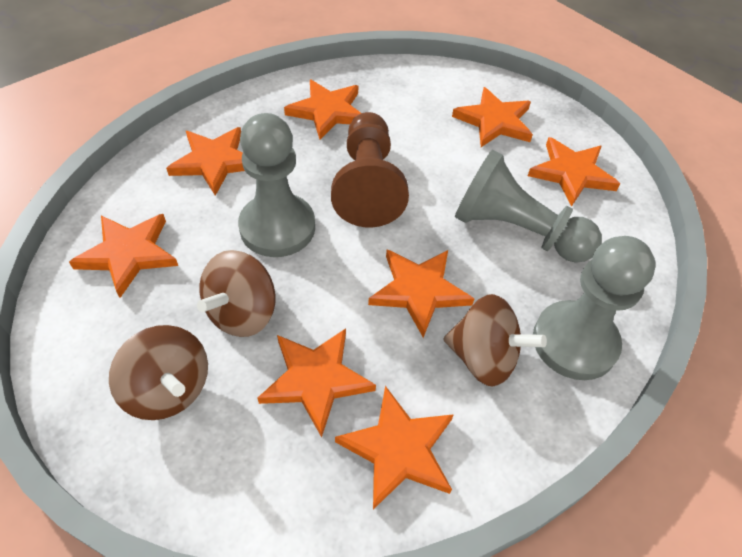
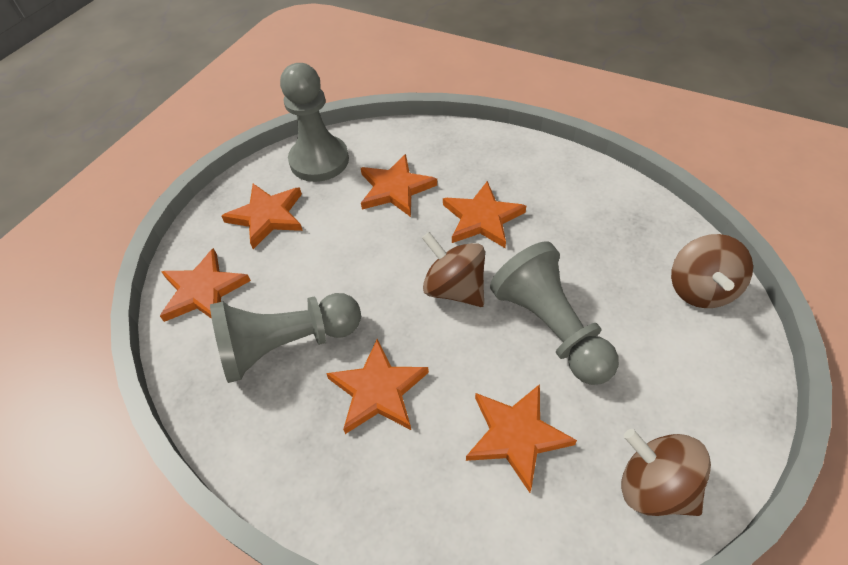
brown pawn: 1 -> 0
orange star: 8 -> 6

